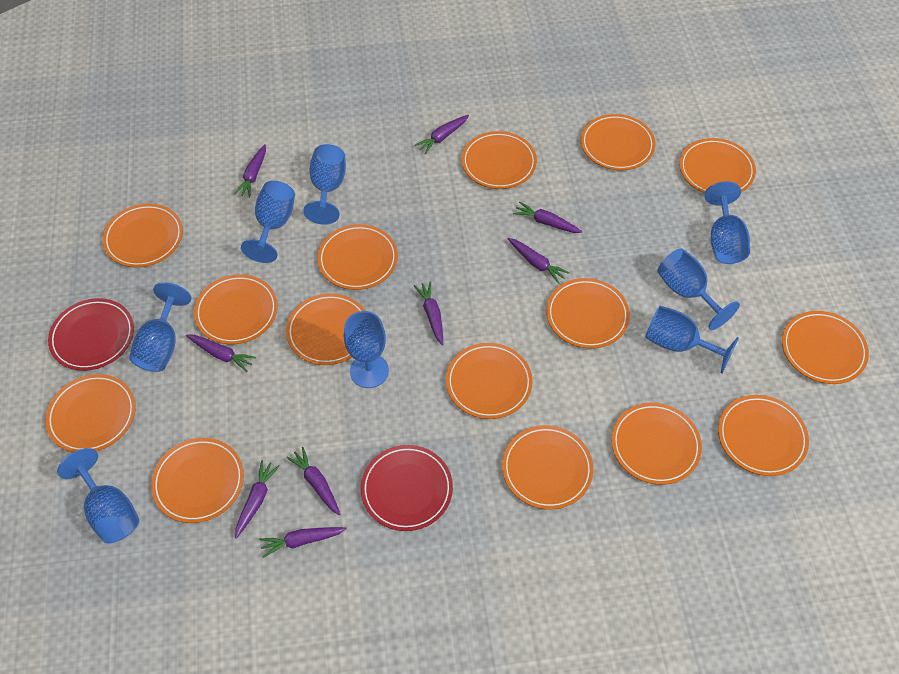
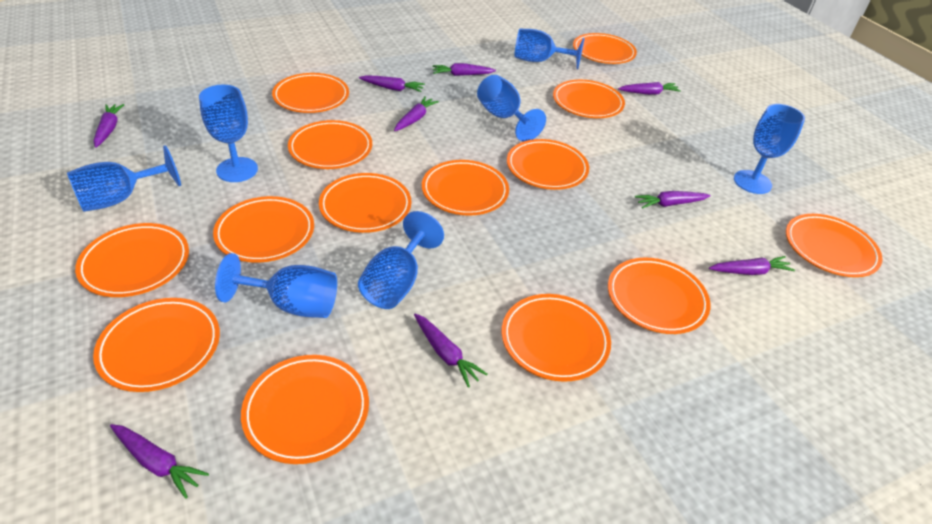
blue goblet: 8 -> 7
orange plate: 15 -> 14
red plate: 2 -> 0

